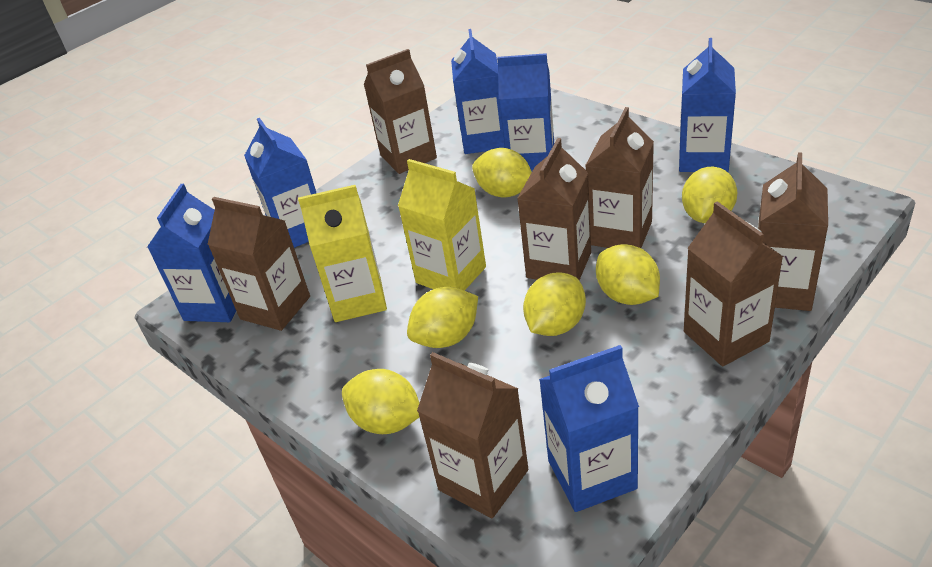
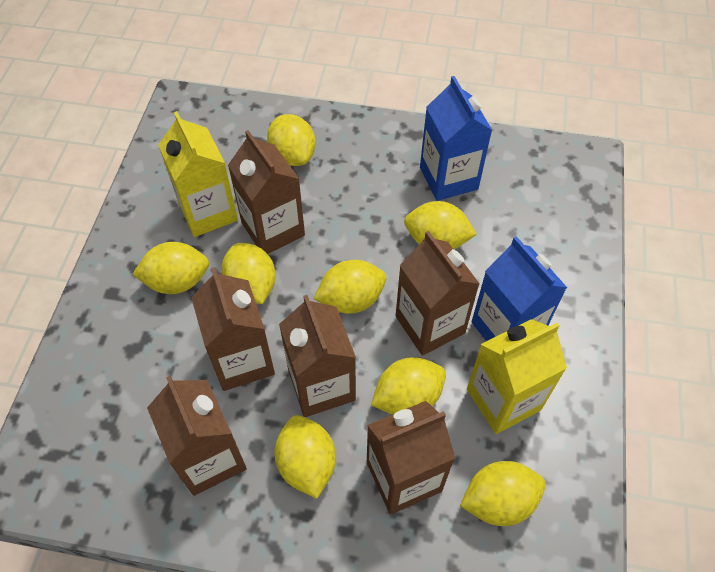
blue carton: 6 -> 2
brown carton: 7 -> 6
yellow lemon: 6 -> 8

